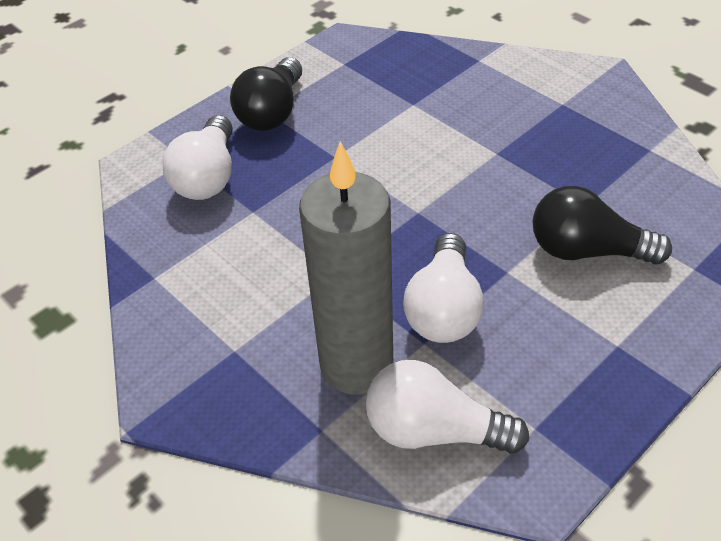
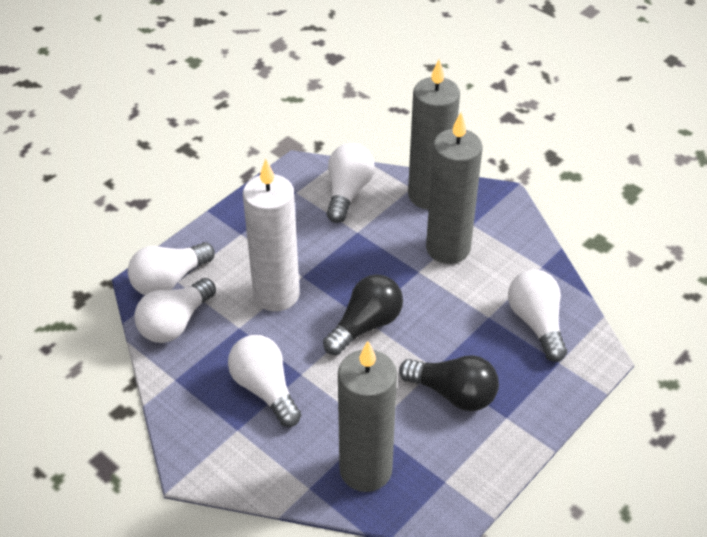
grey candle: 1 -> 3
white candle: 0 -> 1
white light bulb: 3 -> 5

